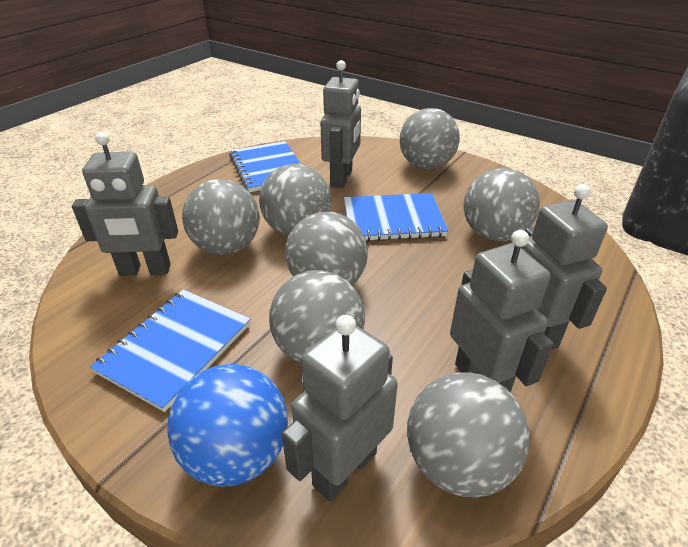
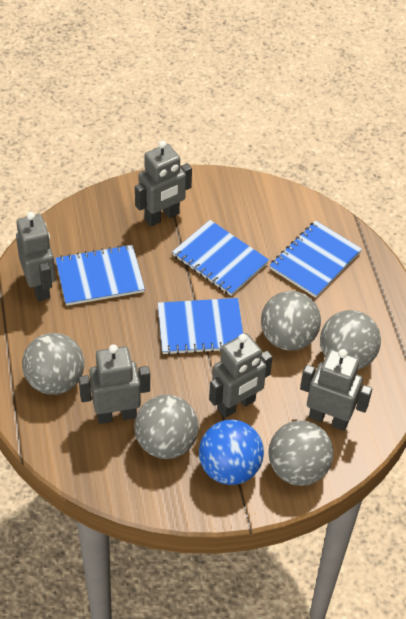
blue notebook: 3 -> 4
grey ball: 7 -> 5

